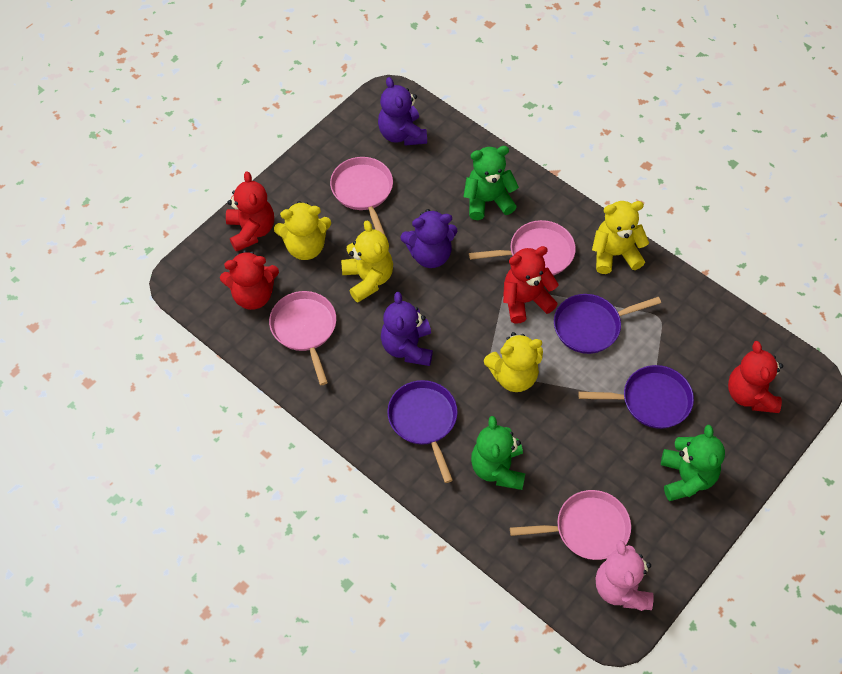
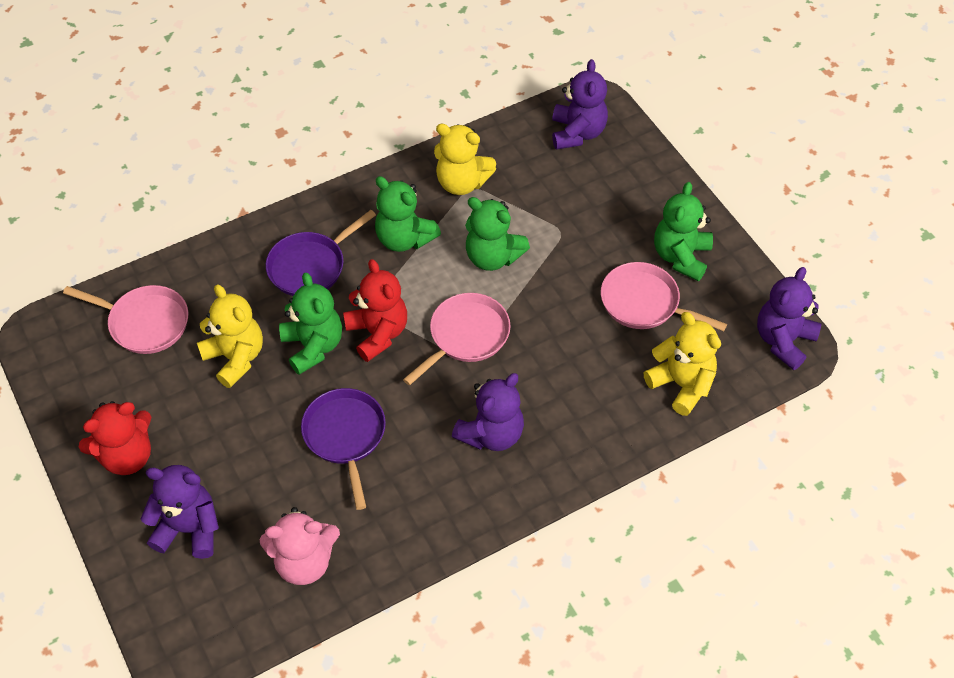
green teddy bear: 3 -> 4
pink pan: 4 -> 3
purple pan: 3 -> 2
purple teddy bear: 3 -> 4
red teddy bear: 4 -> 2
yellow teddy bear: 4 -> 3

